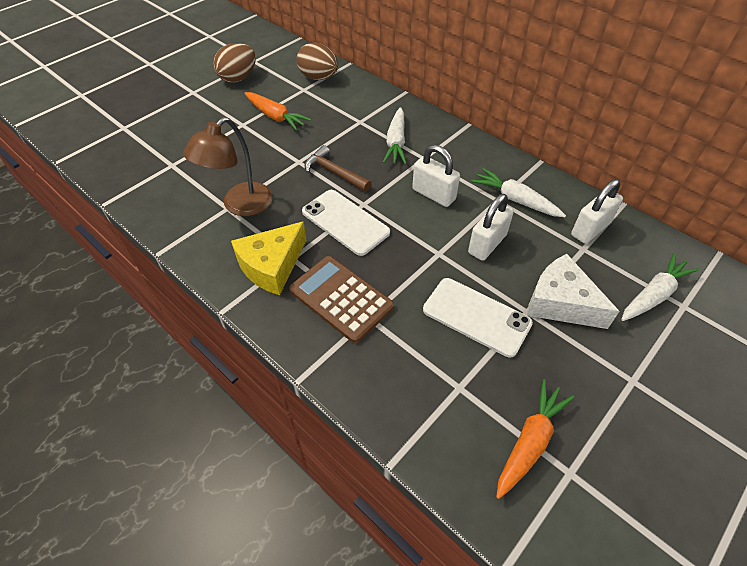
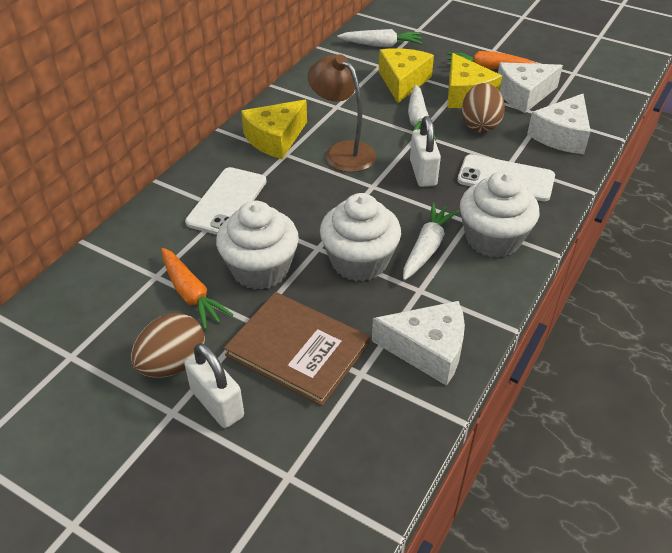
brown book: 0 -> 1
brown calculator: 1 -> 0
brown hammer: 1 -> 0
white cheese: 1 -> 3
white cupcake: 0 -> 3
white padlock: 3 -> 2
yellow cheese: 1 -> 3

